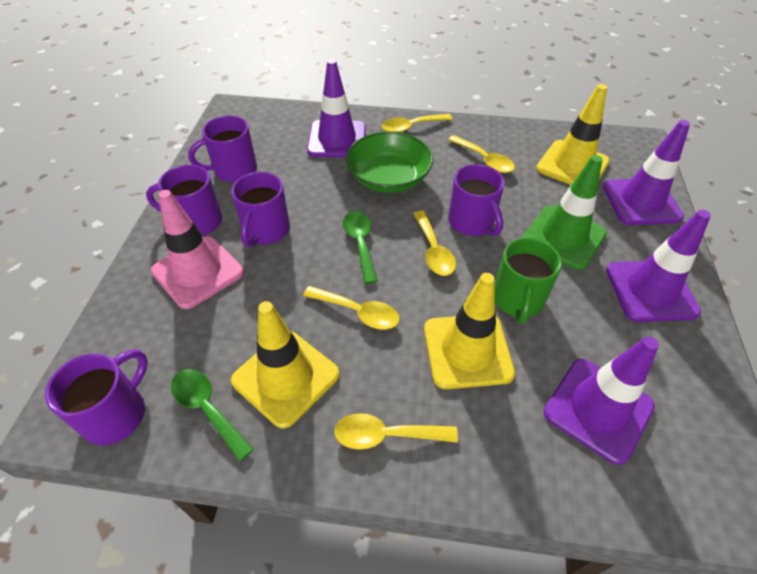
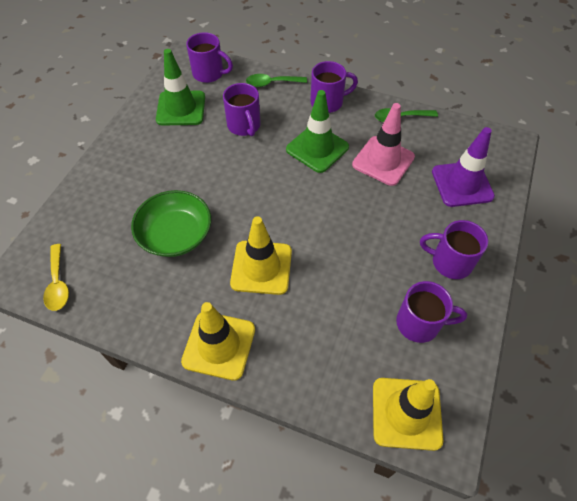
green mug: 1 -> 0
green traffic cone: 1 -> 2
purple traffic cone: 4 -> 1
yellow spoon: 5 -> 1

